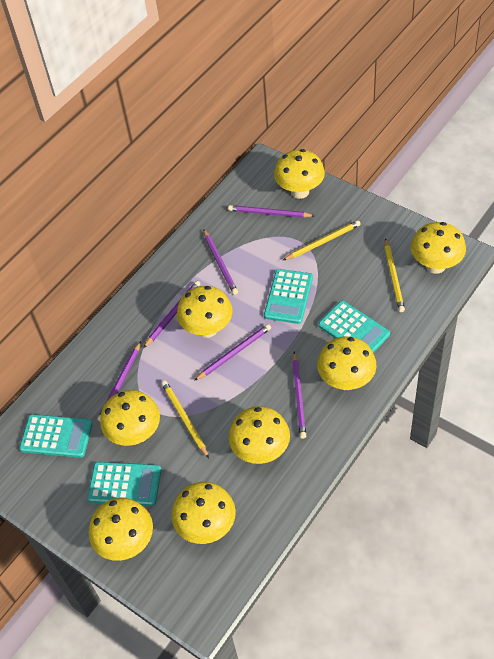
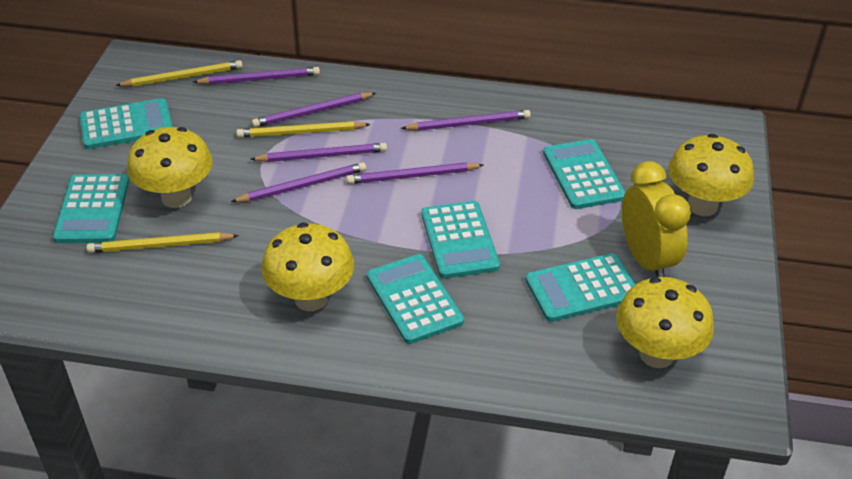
turquoise calculator: 4 -> 6
yellow clock: 0 -> 1
yellow mushroom: 8 -> 4

